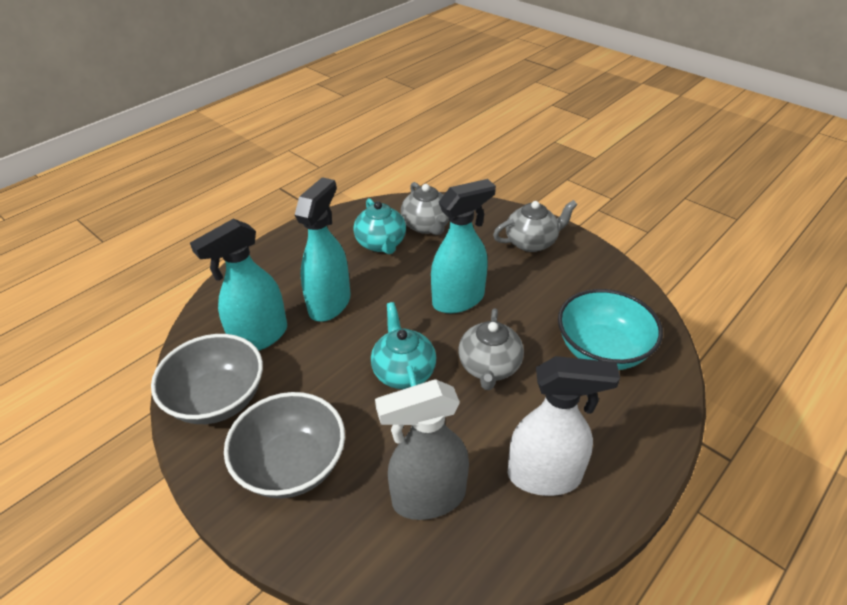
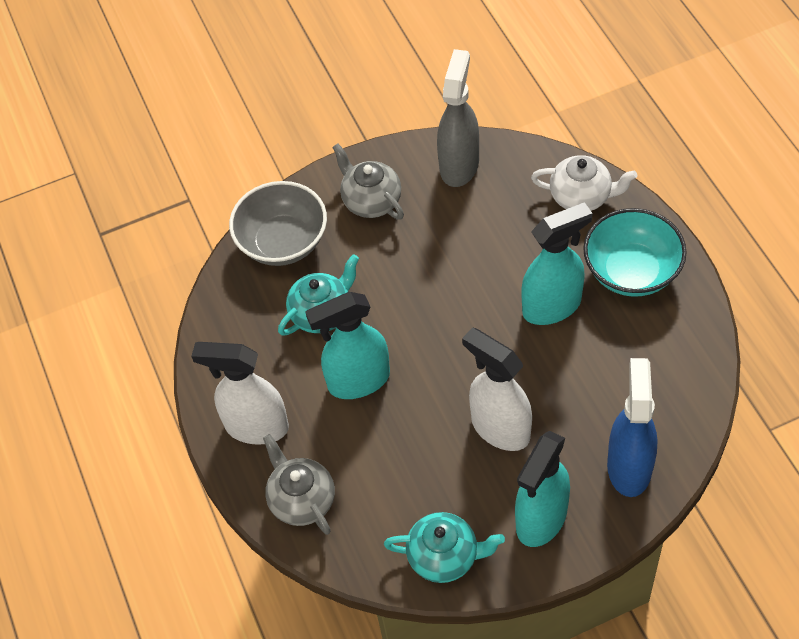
blue spray bottle: 0 -> 1
grey bowl: 2 -> 1
grey teapot: 3 -> 2
white spray bottle: 1 -> 2
white teapot: 0 -> 1

